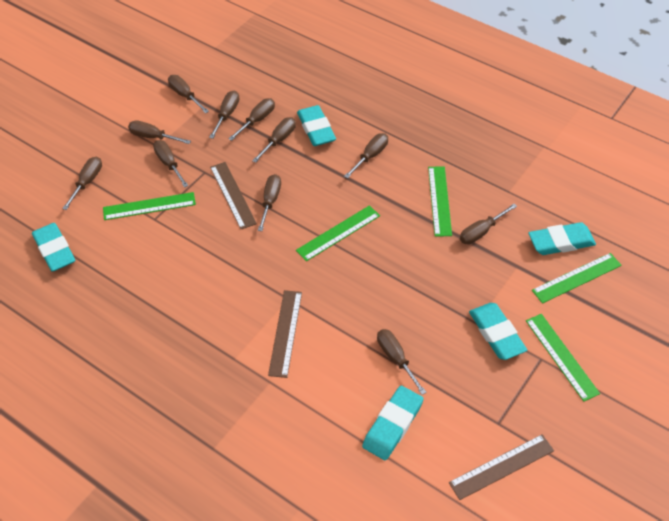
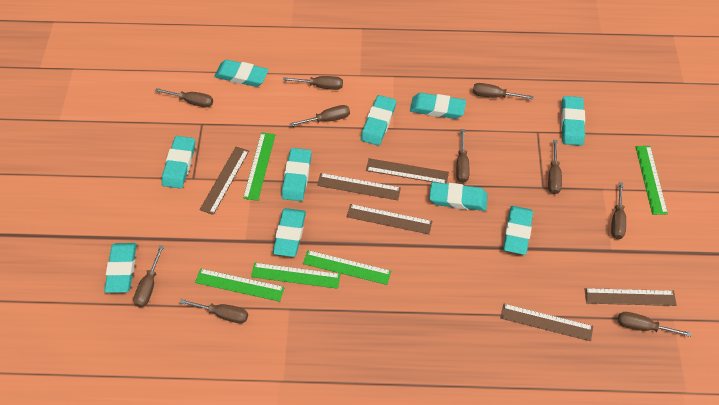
brown ruler: 3 -> 6
brown screwdriver: 11 -> 10
turquoise eraser: 5 -> 10

